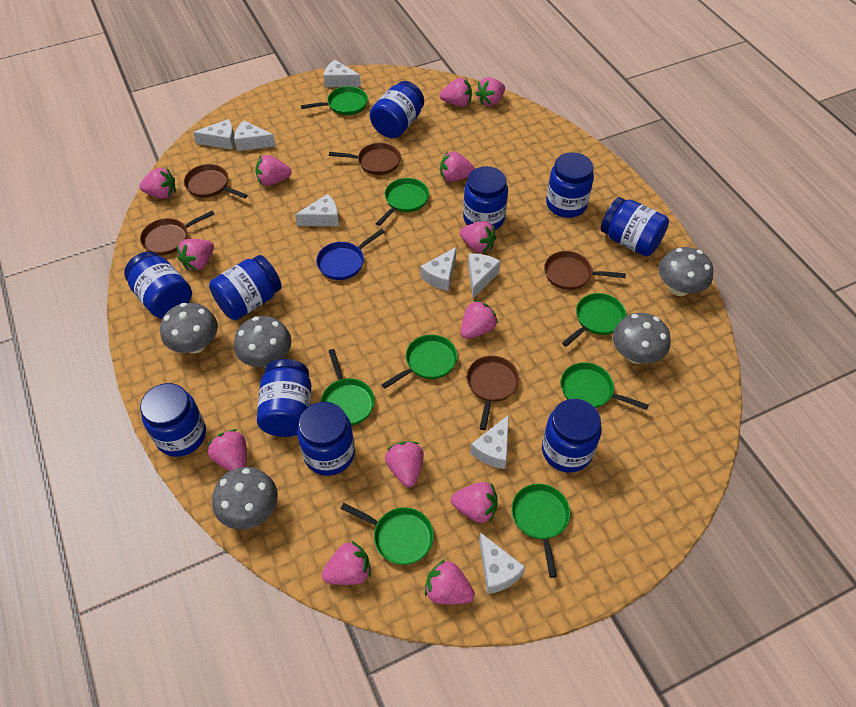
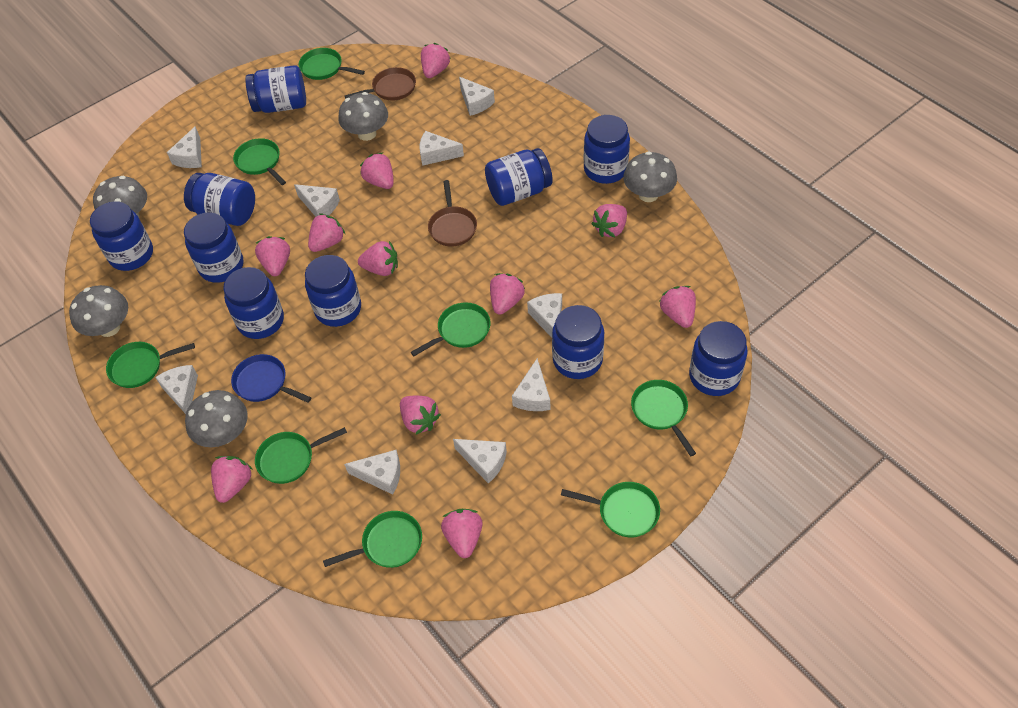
brown pan: 5 -> 2
pink strawberry: 13 -> 11
white cheese: 8 -> 9

